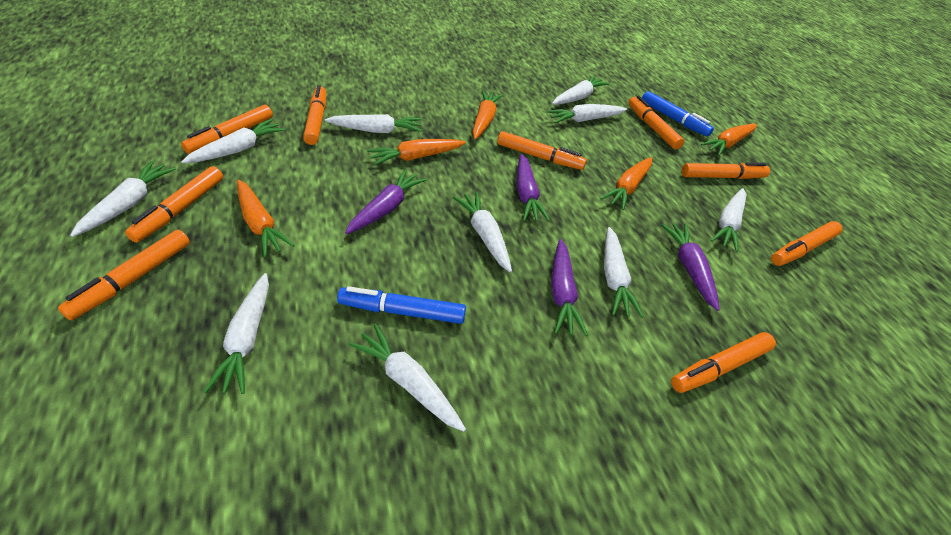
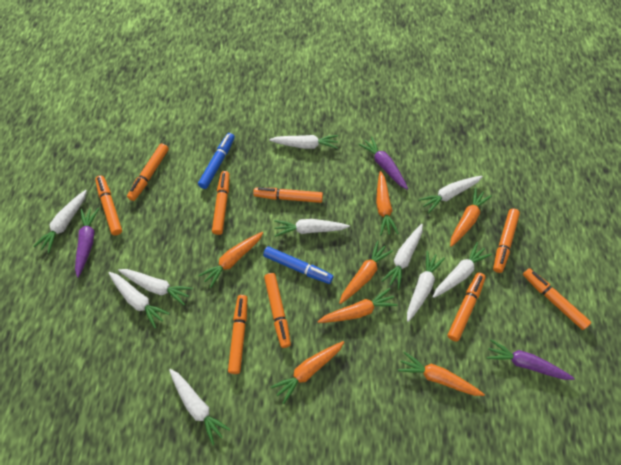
orange carrot: 5 -> 7
purple carrot: 4 -> 3

